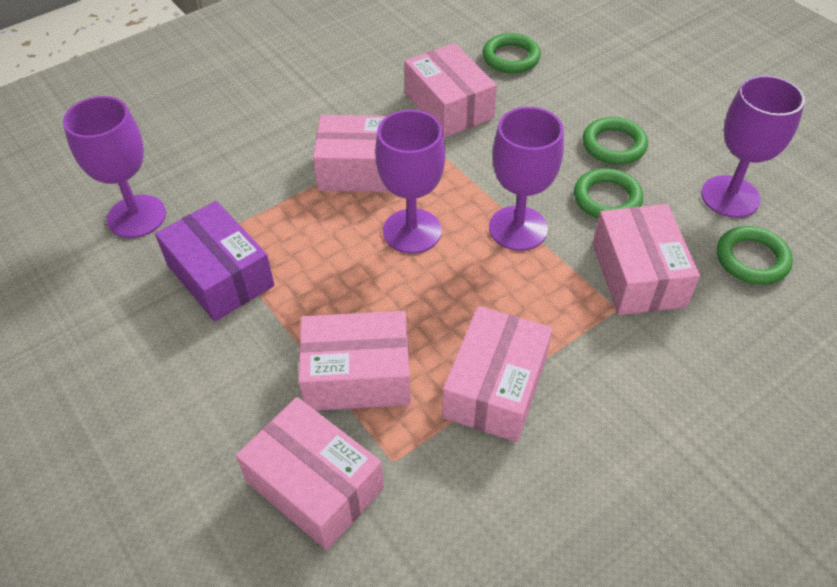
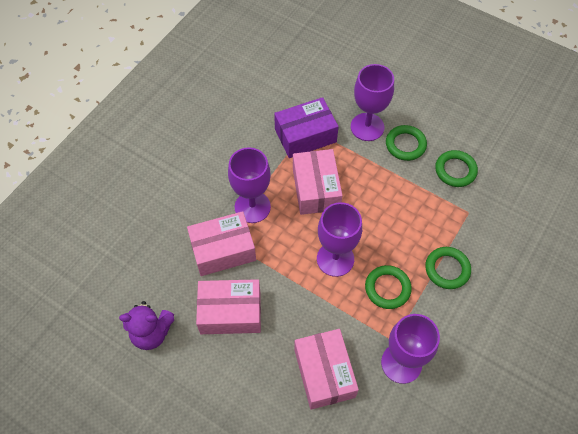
pink box: 6 -> 4
purple teddy bear: 0 -> 1

